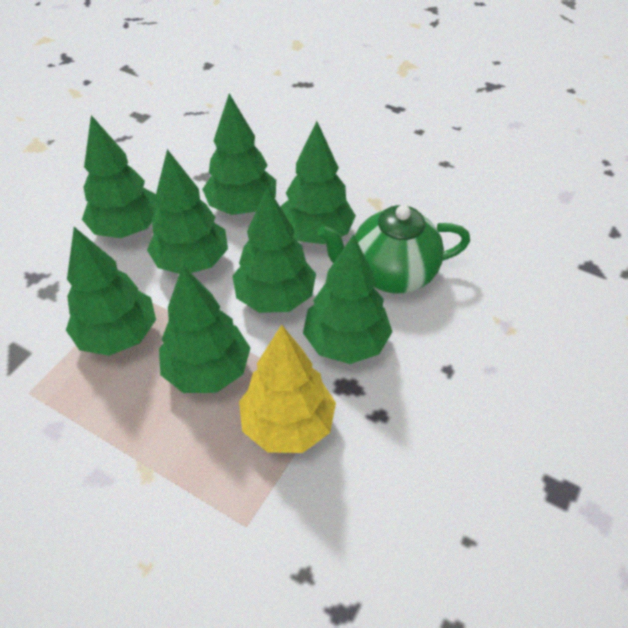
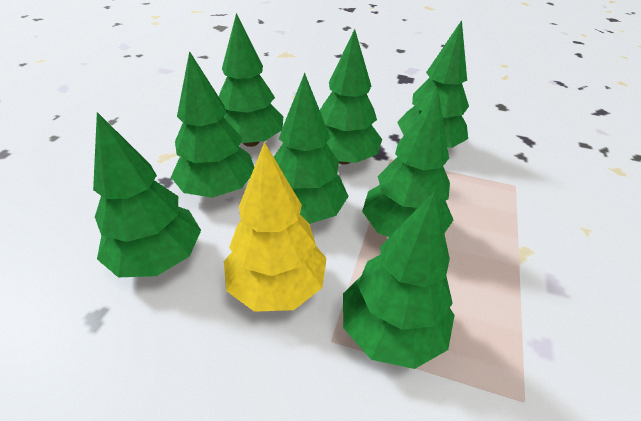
green teapot: 1 -> 0

